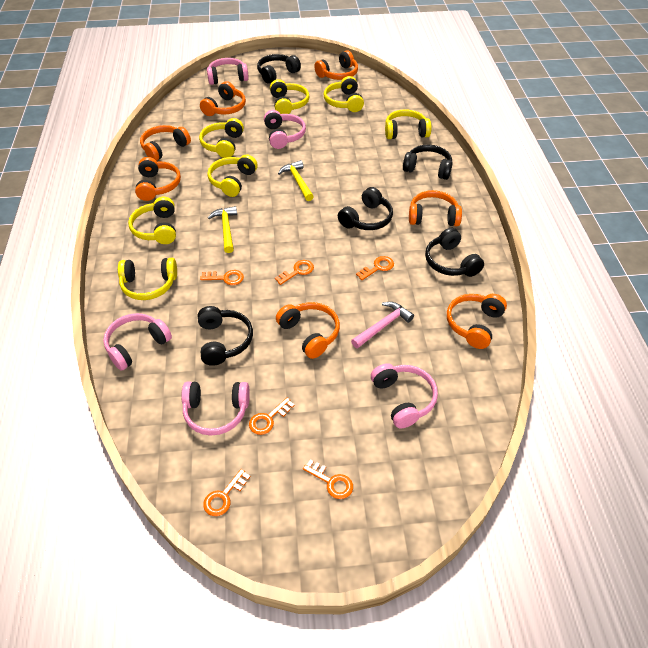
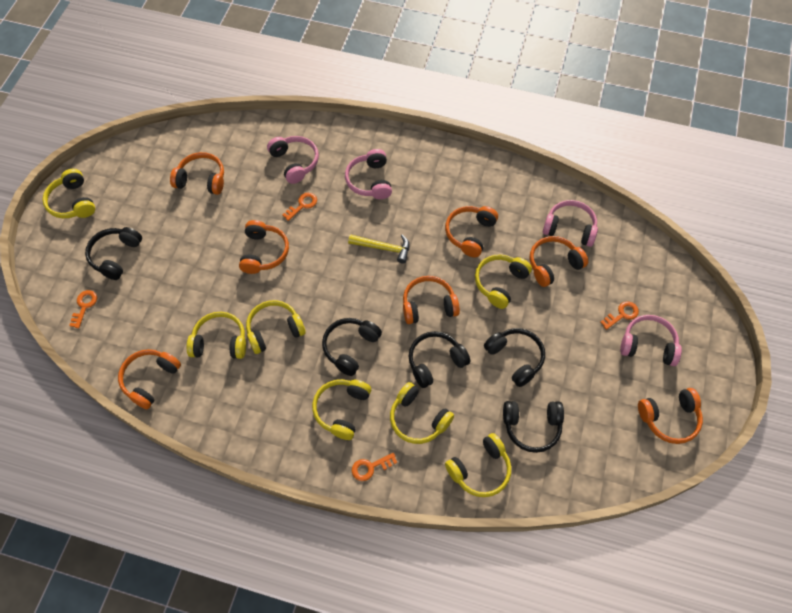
orange key: 6 -> 4
pink hammer: 1 -> 0
pink headphones: 5 -> 4
yellow hammer: 2 -> 1

